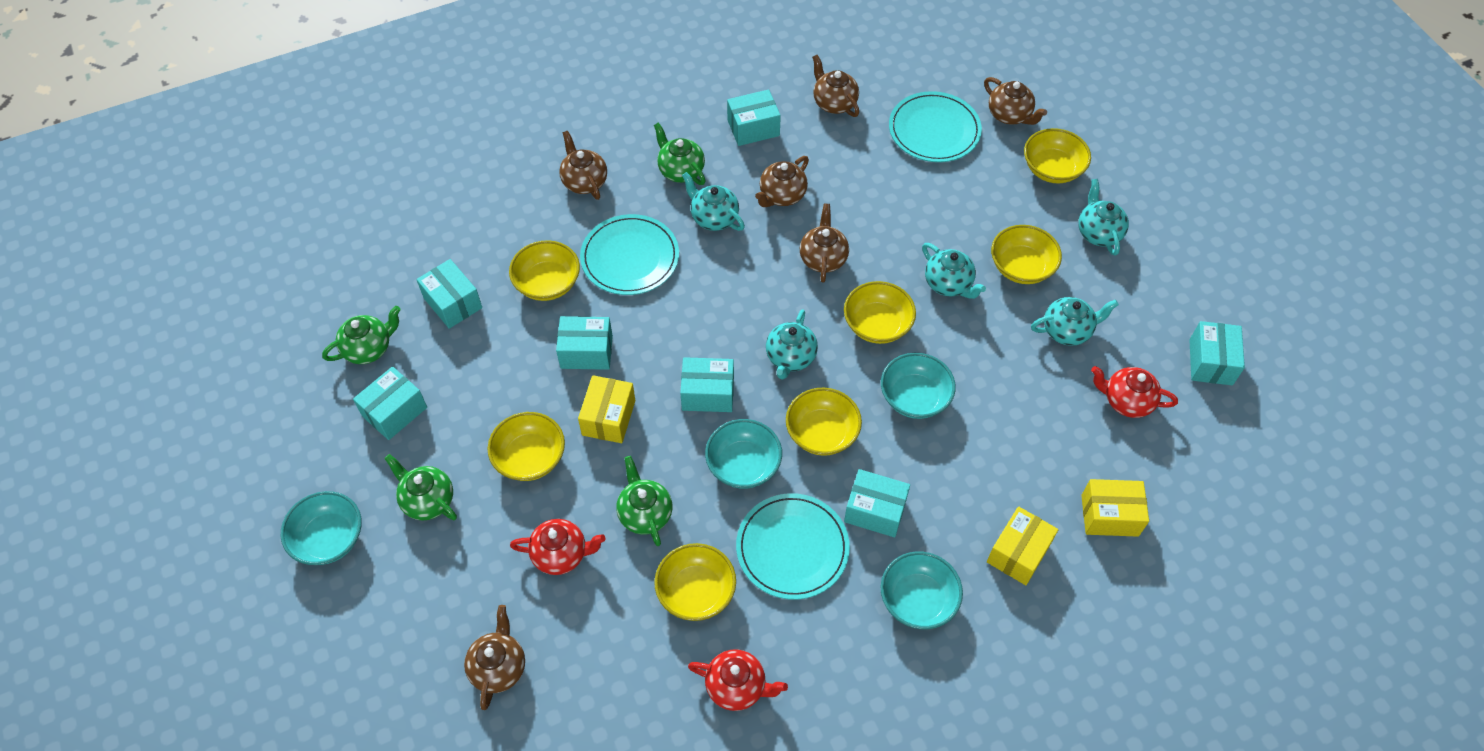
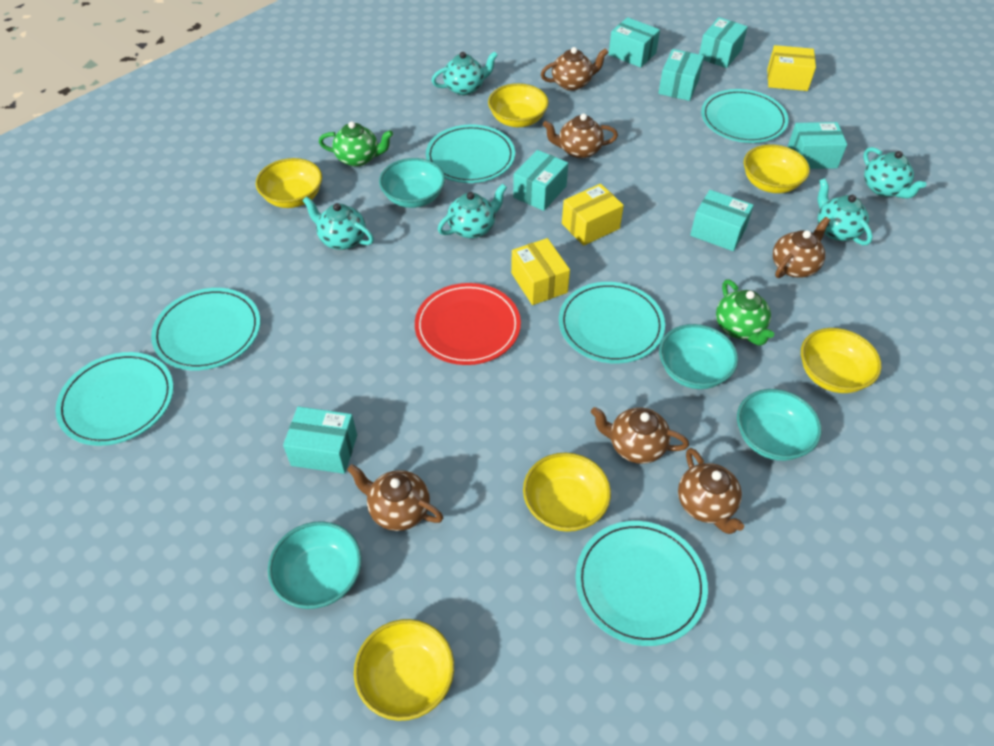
green teapot: 4 -> 2
red plate: 0 -> 1
red teapot: 3 -> 0
turquoise plate: 3 -> 6
yellow bowl: 7 -> 6

